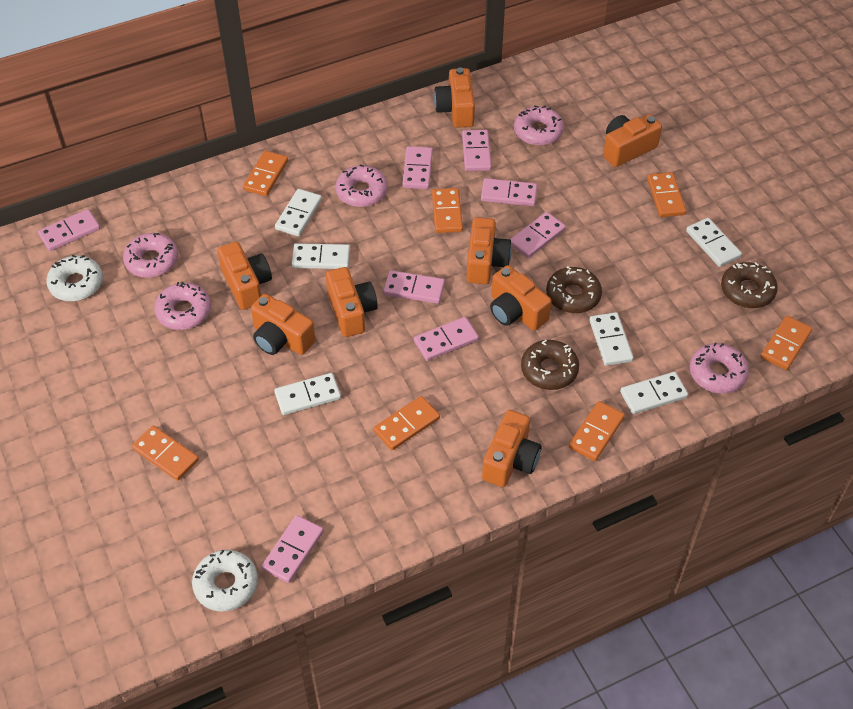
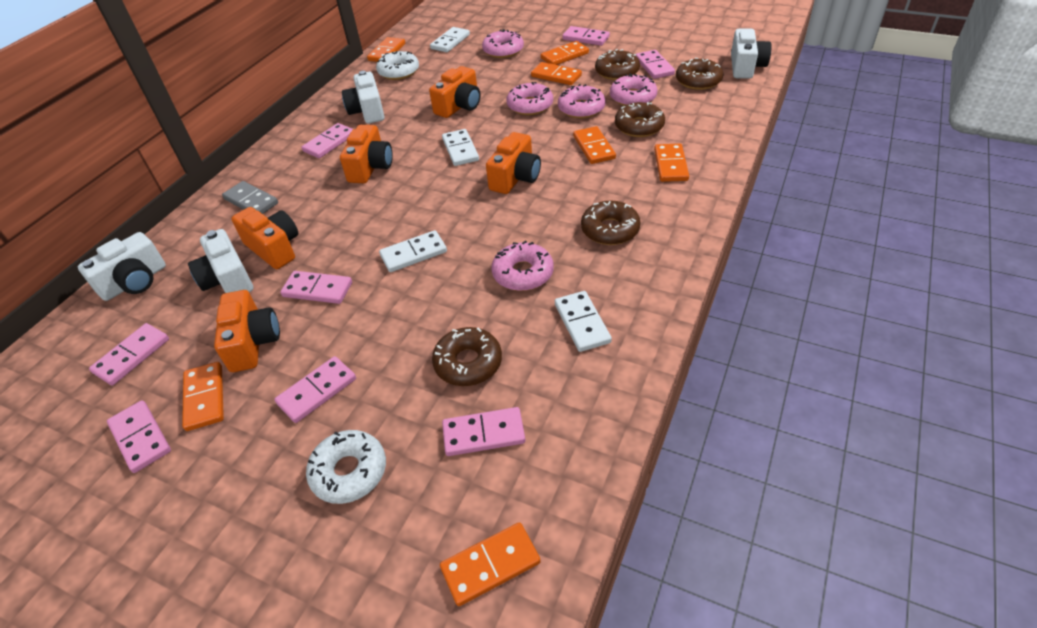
brown donut: 3 -> 5
grey domino: 0 -> 1
orange camera: 8 -> 5
white camera: 0 -> 4
white domino: 6 -> 4

